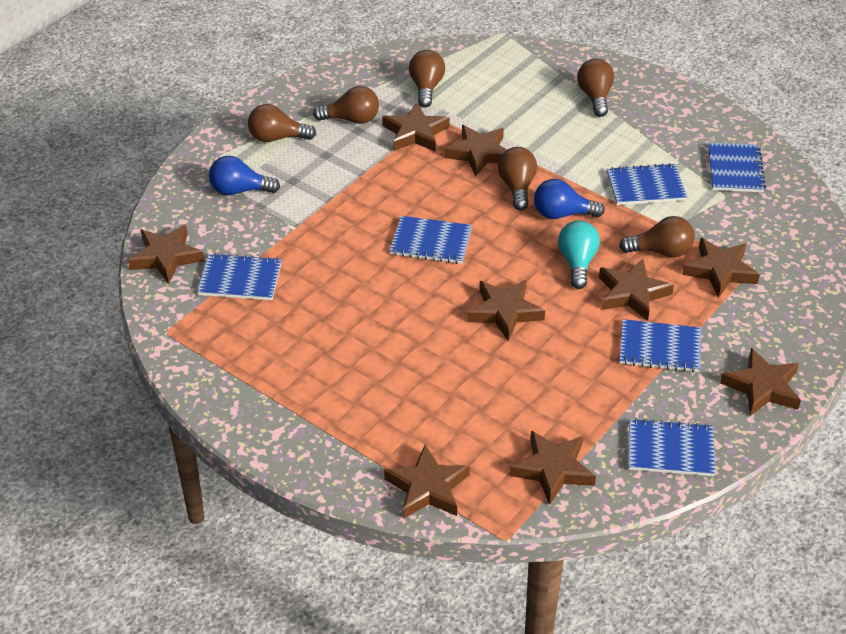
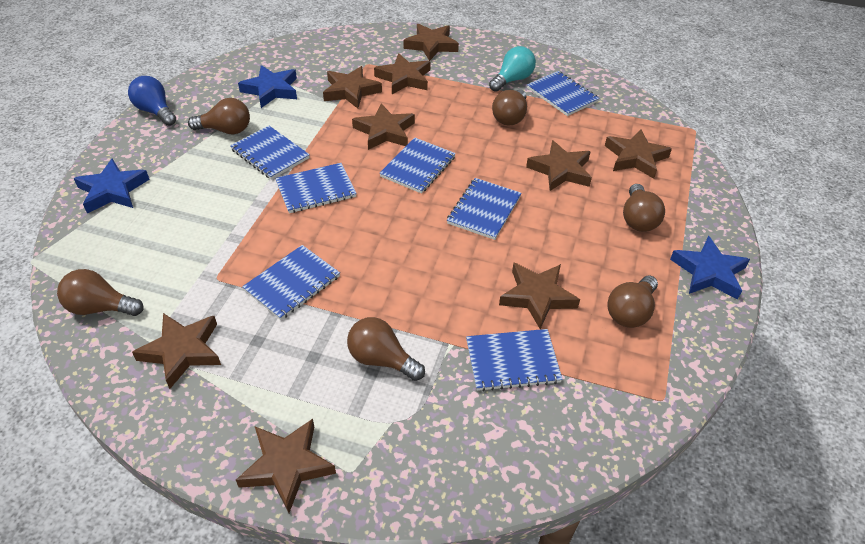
blue light bulb: 2 -> 1
blue notebook: 6 -> 7
blue star: 0 -> 3

